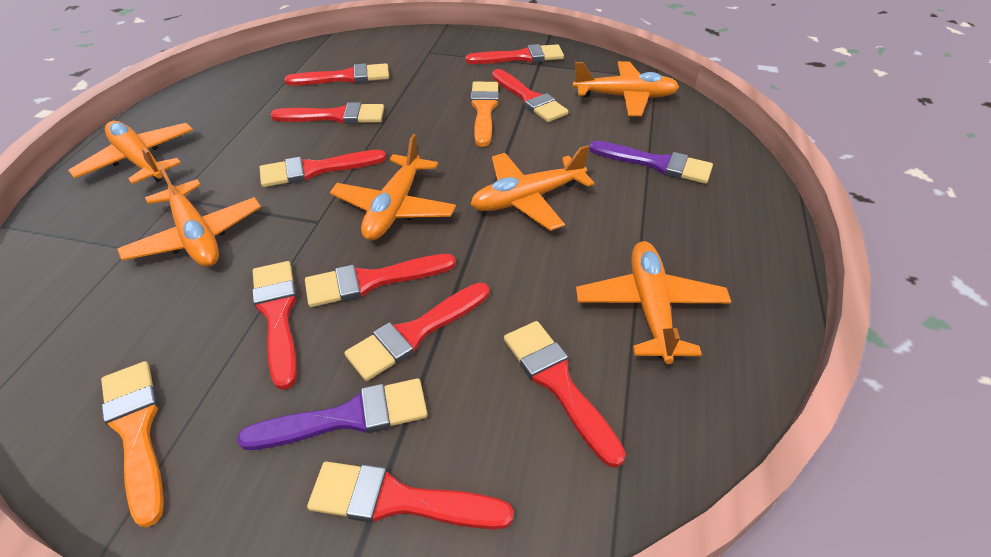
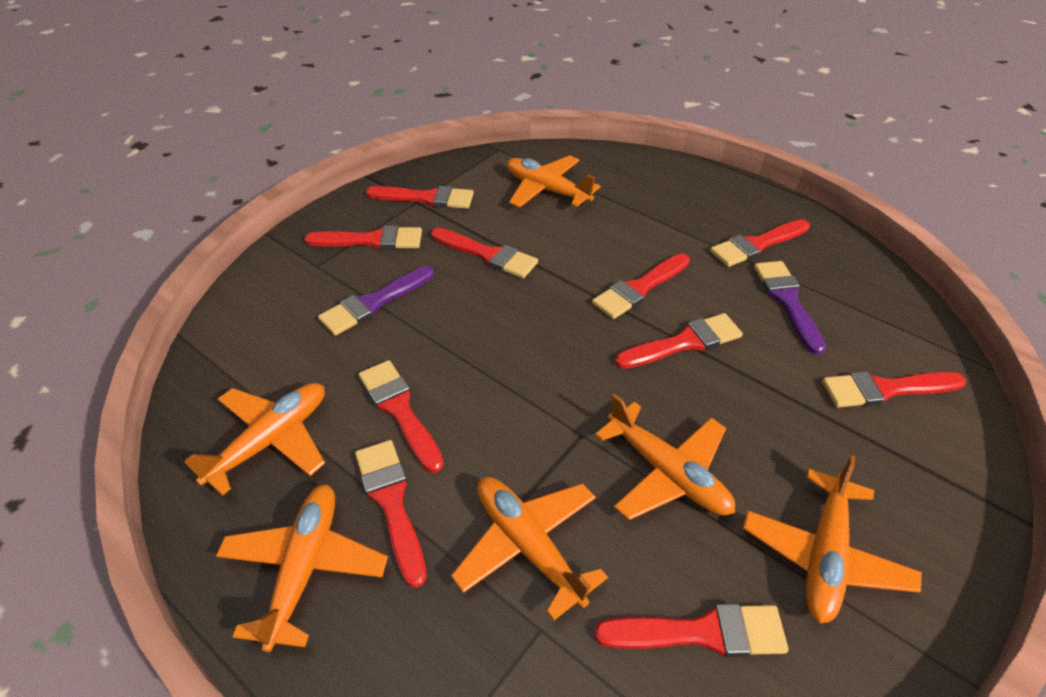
orange brush: 2 -> 0

